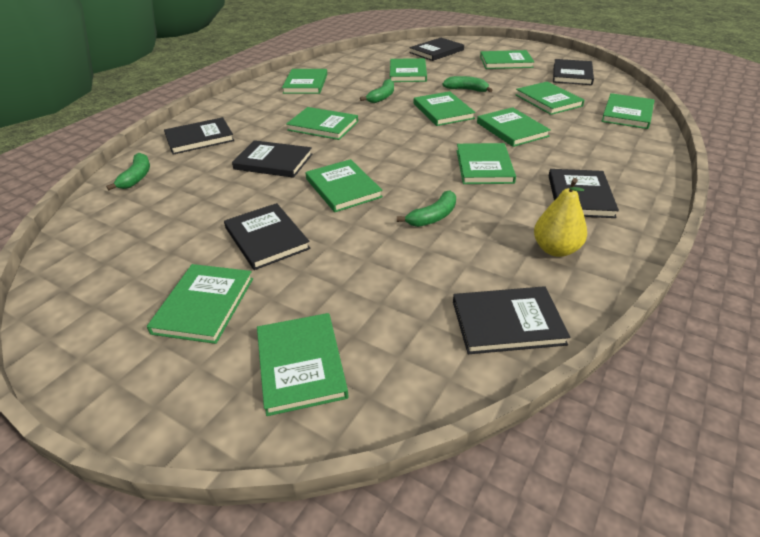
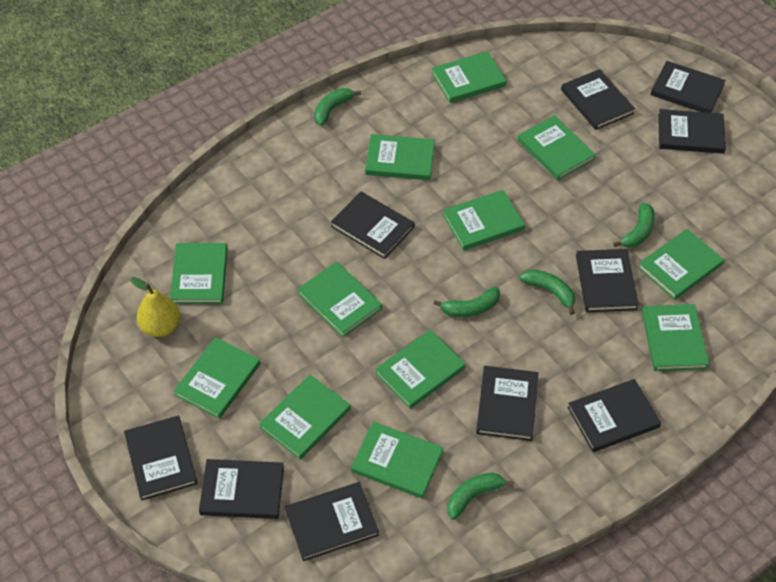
black book: 7 -> 10
green banana: 4 -> 5

